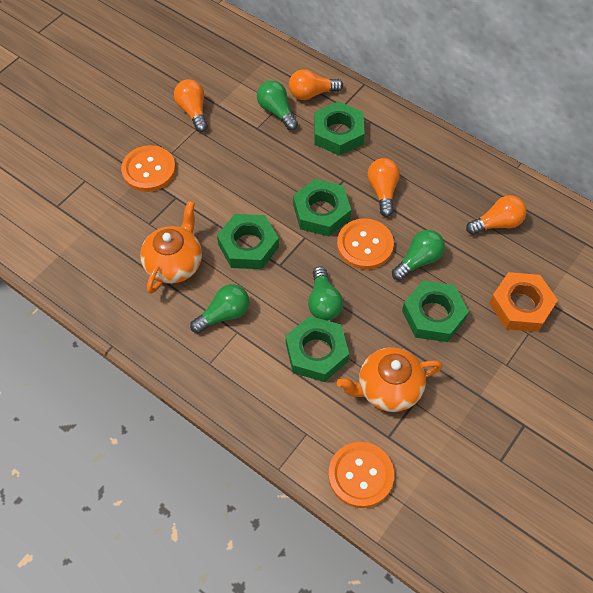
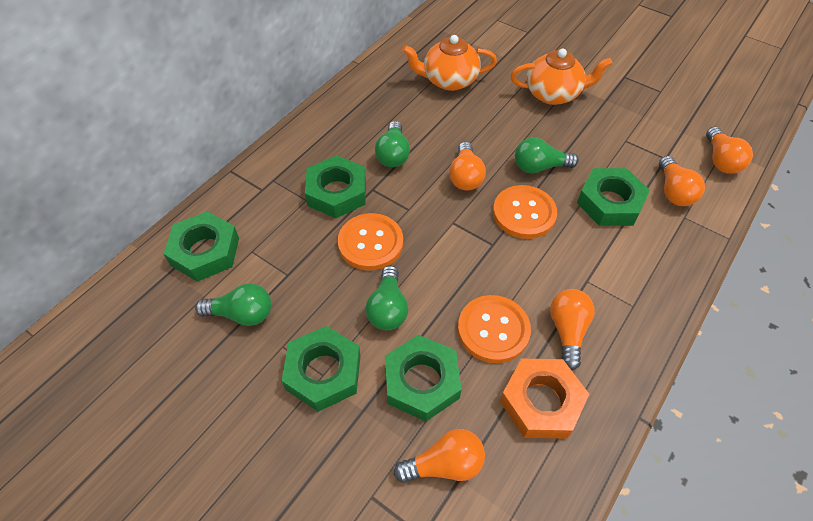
orange light bulb: 4 -> 5

